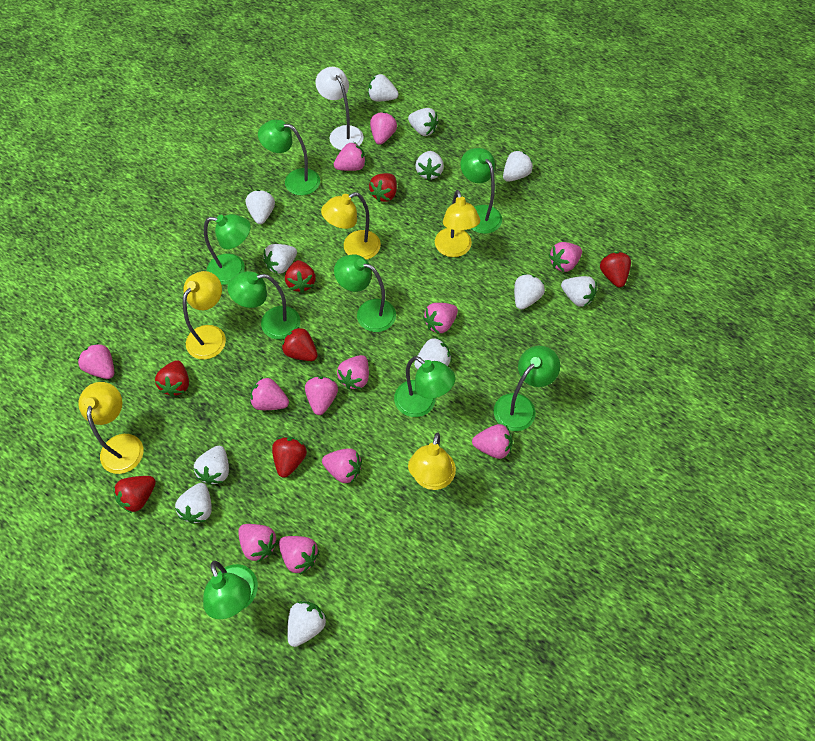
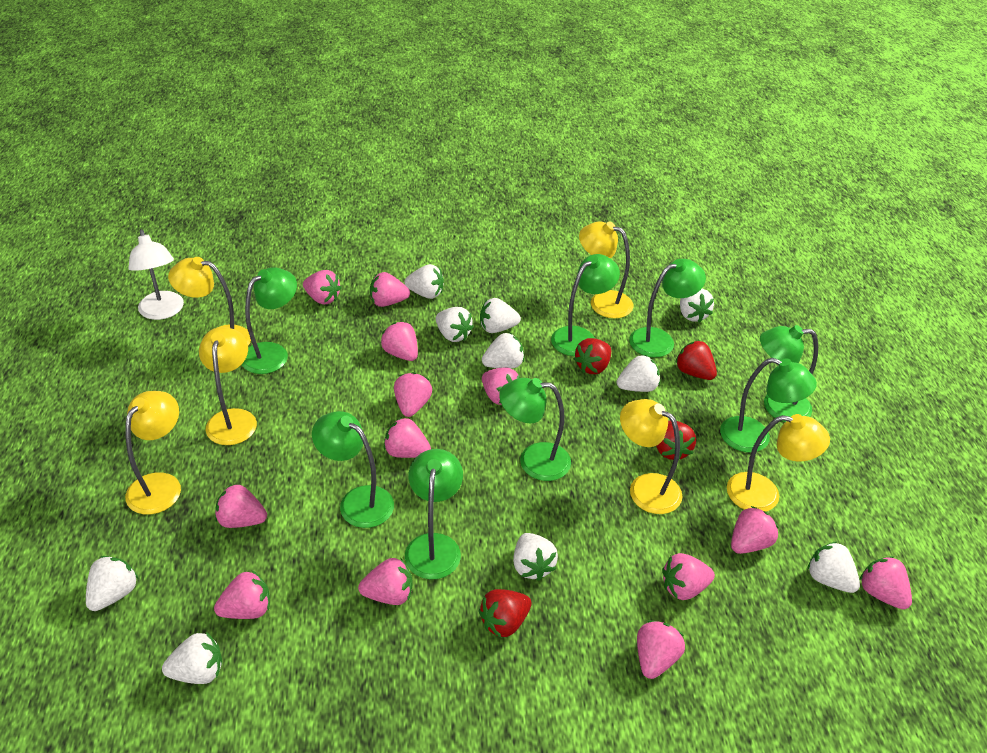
pink strawberry: 12 -> 13
red strawberry: 7 -> 4
white strawberry: 12 -> 10
yellow lamp: 5 -> 6

